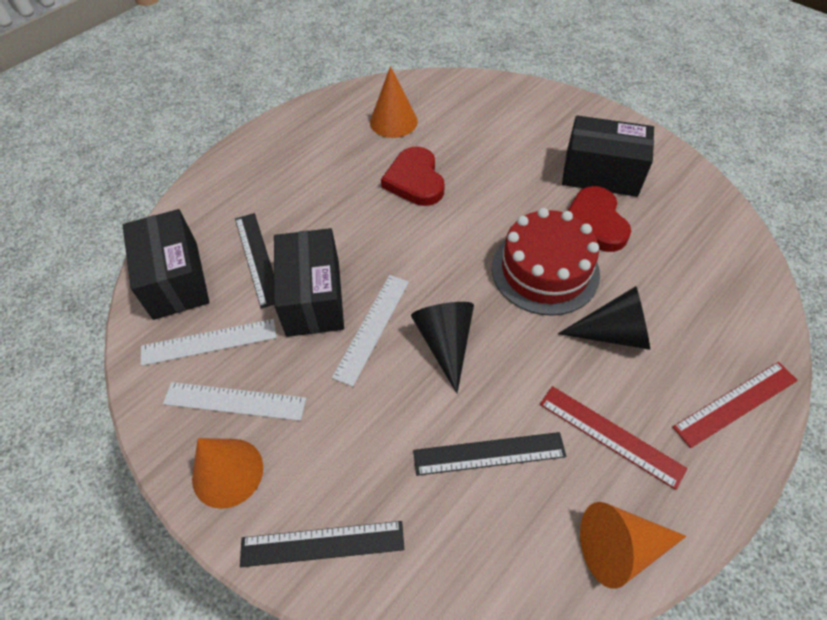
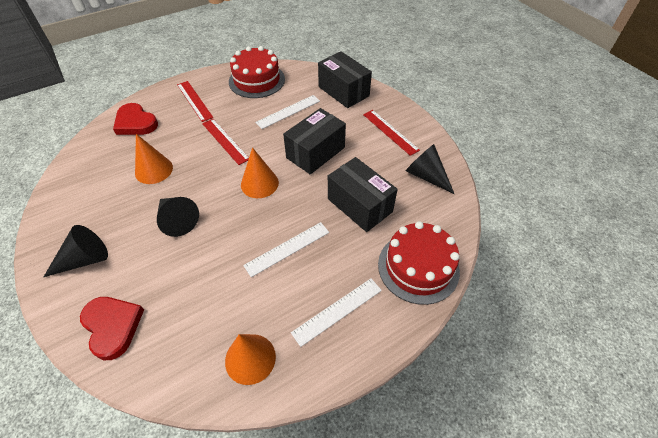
black cone: 2 -> 3
black ruler: 3 -> 0
red cake: 1 -> 2
red ruler: 2 -> 3

